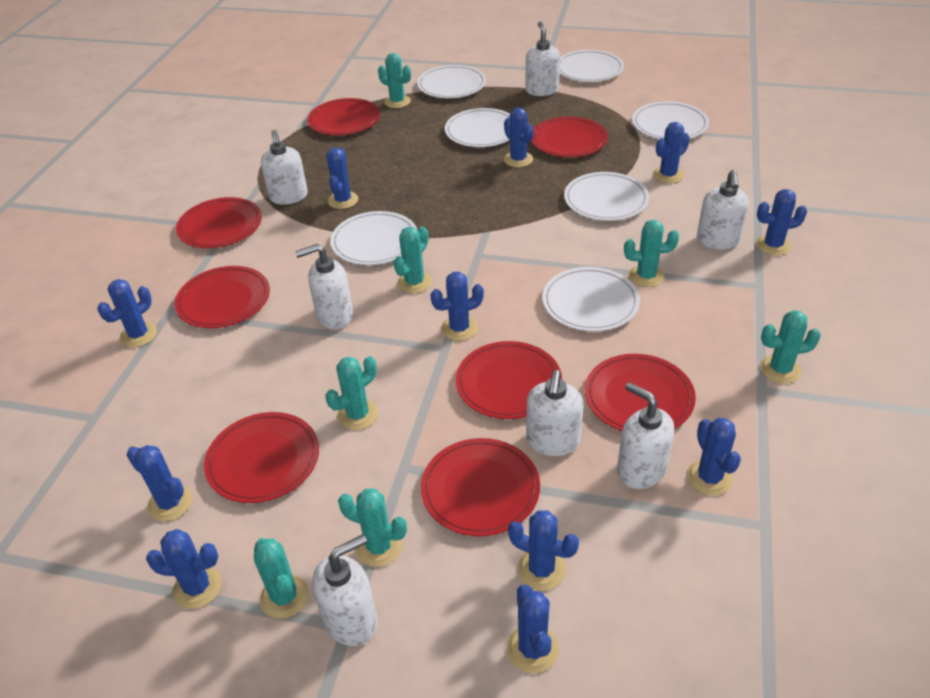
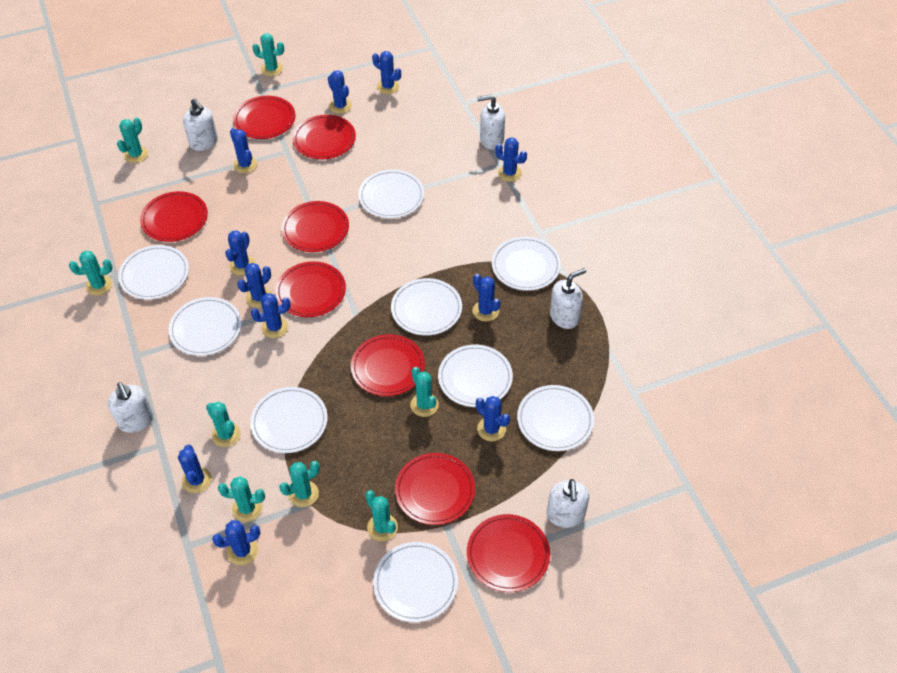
turquoise cactus: 7 -> 8
white plate: 7 -> 9
white soap dispenser: 7 -> 5

